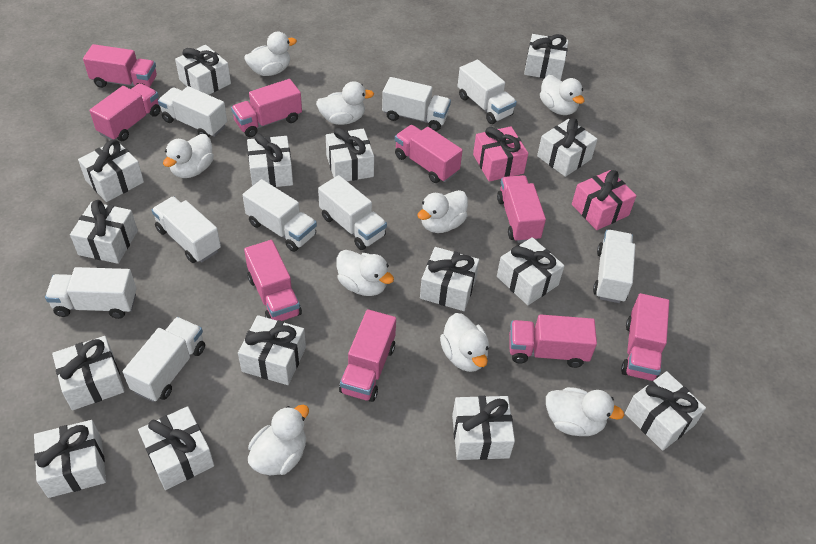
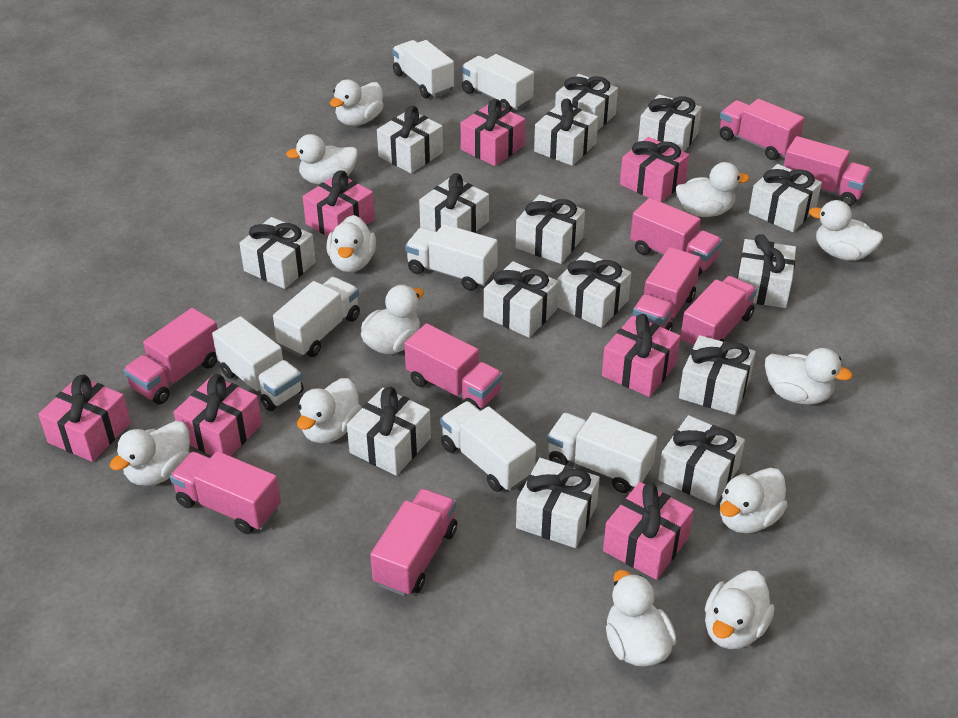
pink gift: 2 -> 7
white duck: 9 -> 12
white truck: 9 -> 7

